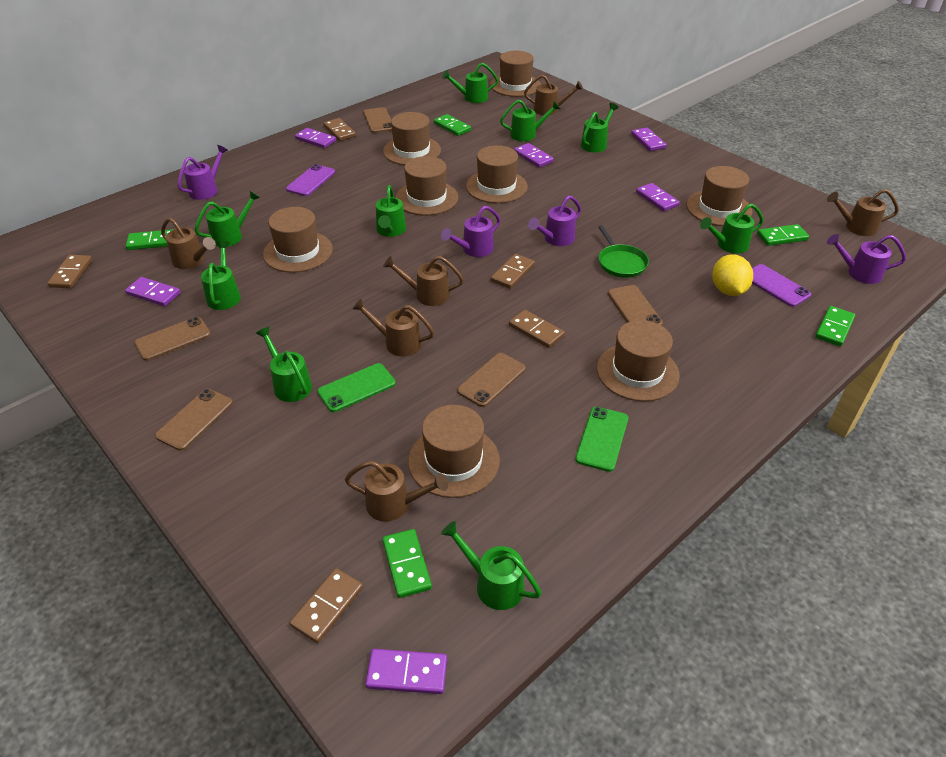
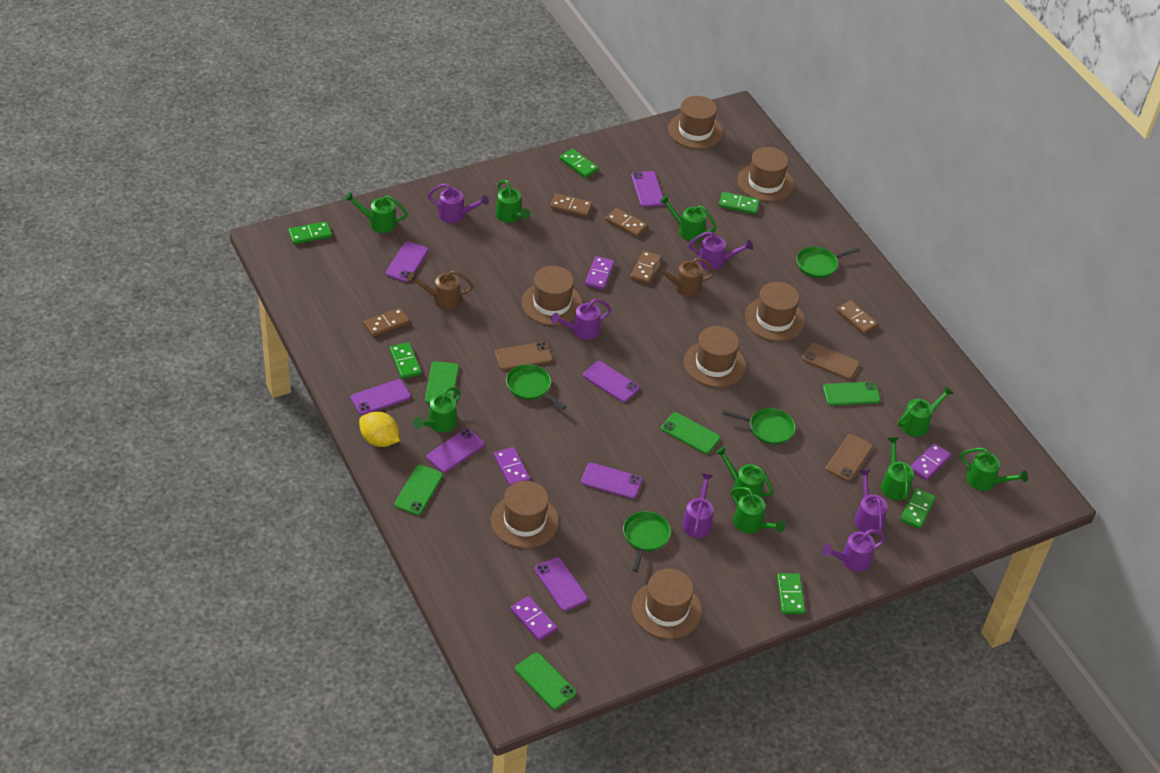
brown hat: 8 -> 7
brown phone: 5 -> 3
brown watering can: 6 -> 2
green domino: 5 -> 6
green pan: 1 -> 4
green phone: 2 -> 5
purple domino: 6 -> 4
purple phone: 2 -> 7
purple watering can: 4 -> 6

